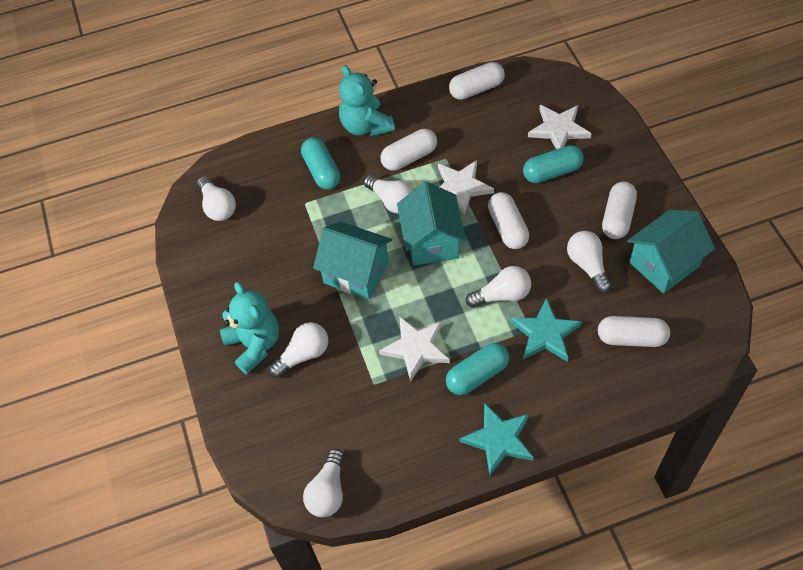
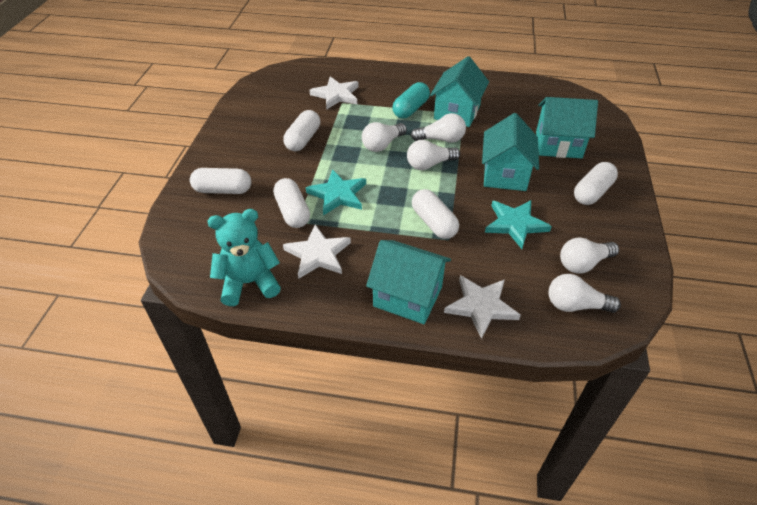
turquoise capsule: 3 -> 1
turquoise house: 3 -> 4
turquoise teddy bear: 2 -> 1
white light bulb: 6 -> 5

